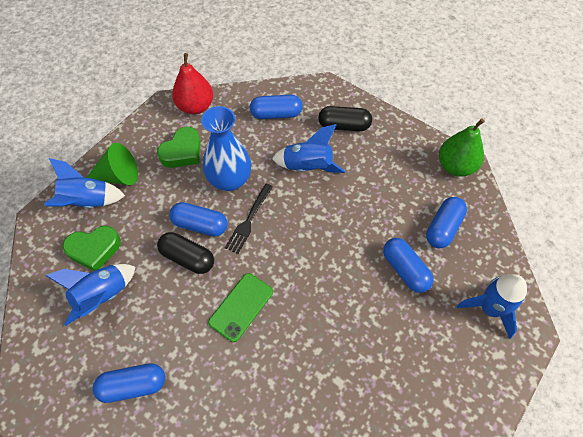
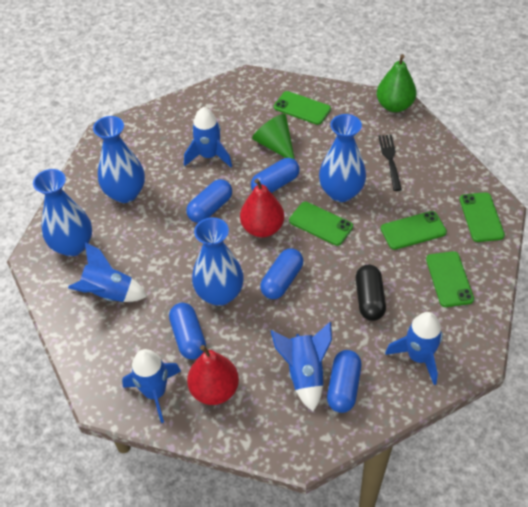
black capsule: 2 -> 1
blue rocket: 4 -> 5
blue vase: 1 -> 4
green heart: 2 -> 0
green phone: 1 -> 5
red pear: 1 -> 2

